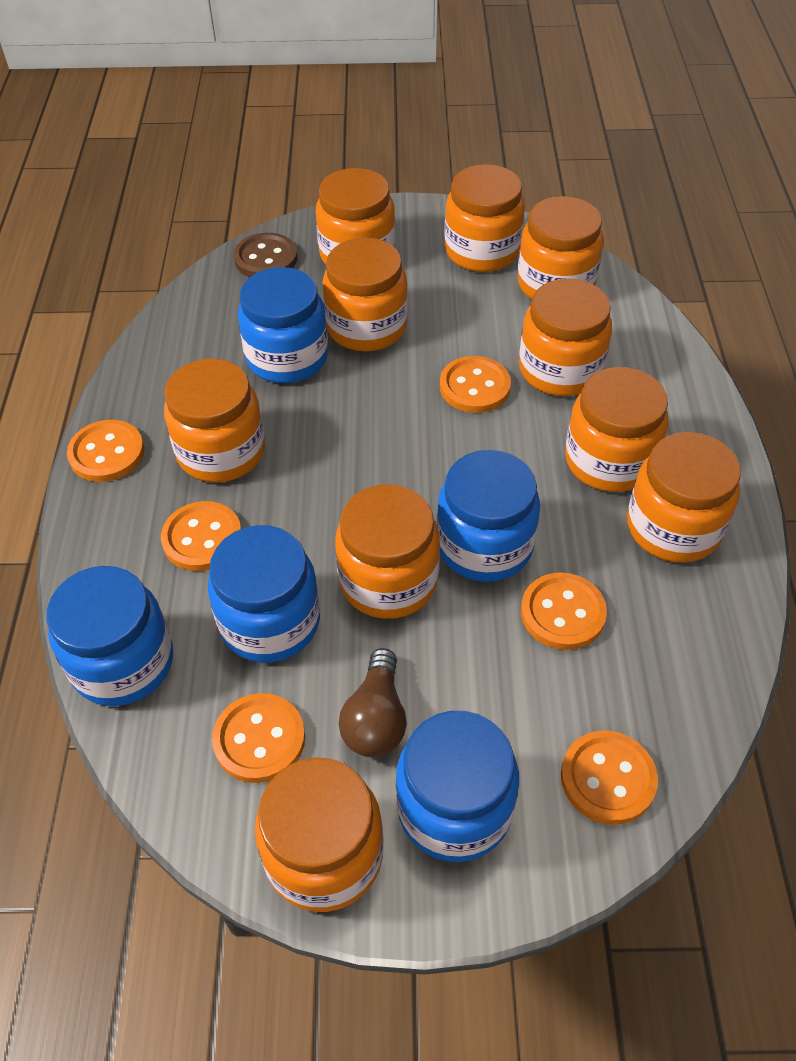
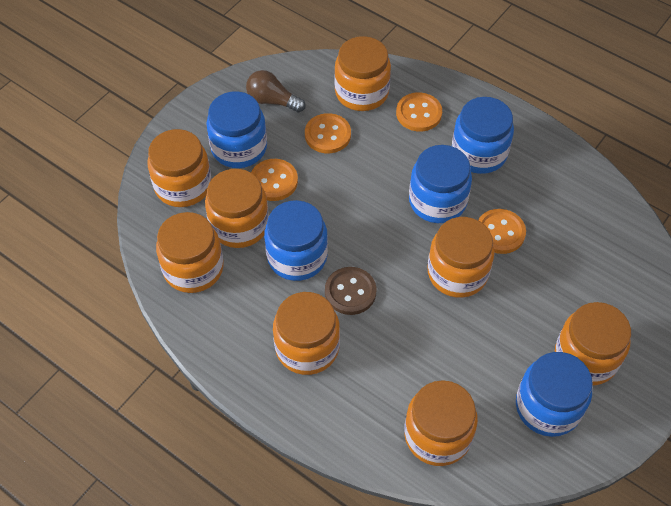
orange button: 6 -> 4
orange jar: 10 -> 8

